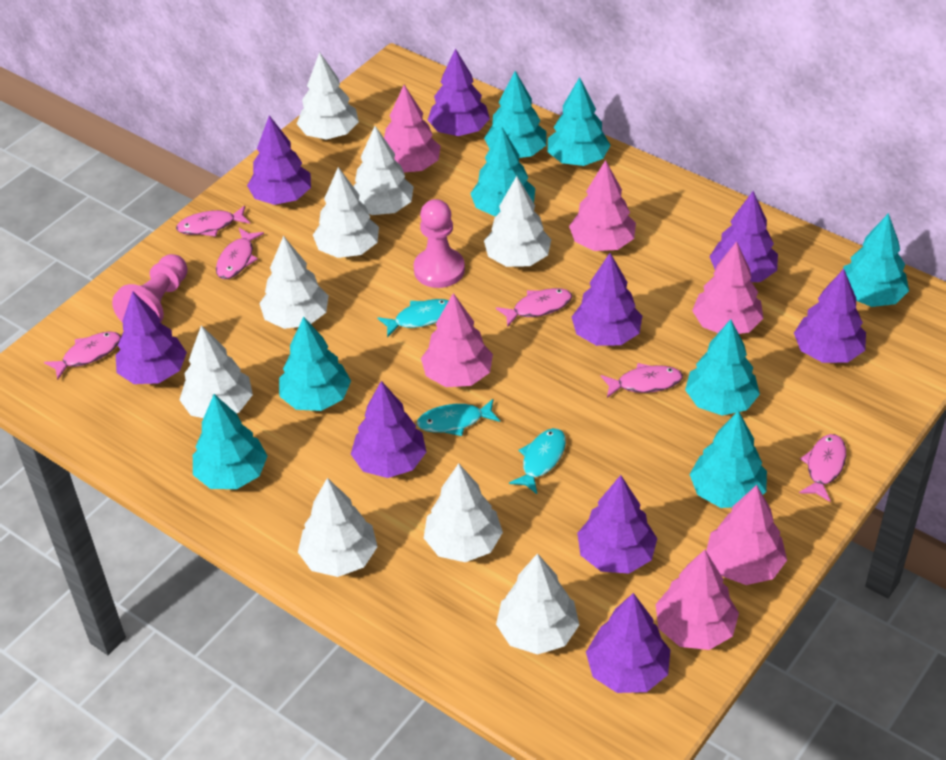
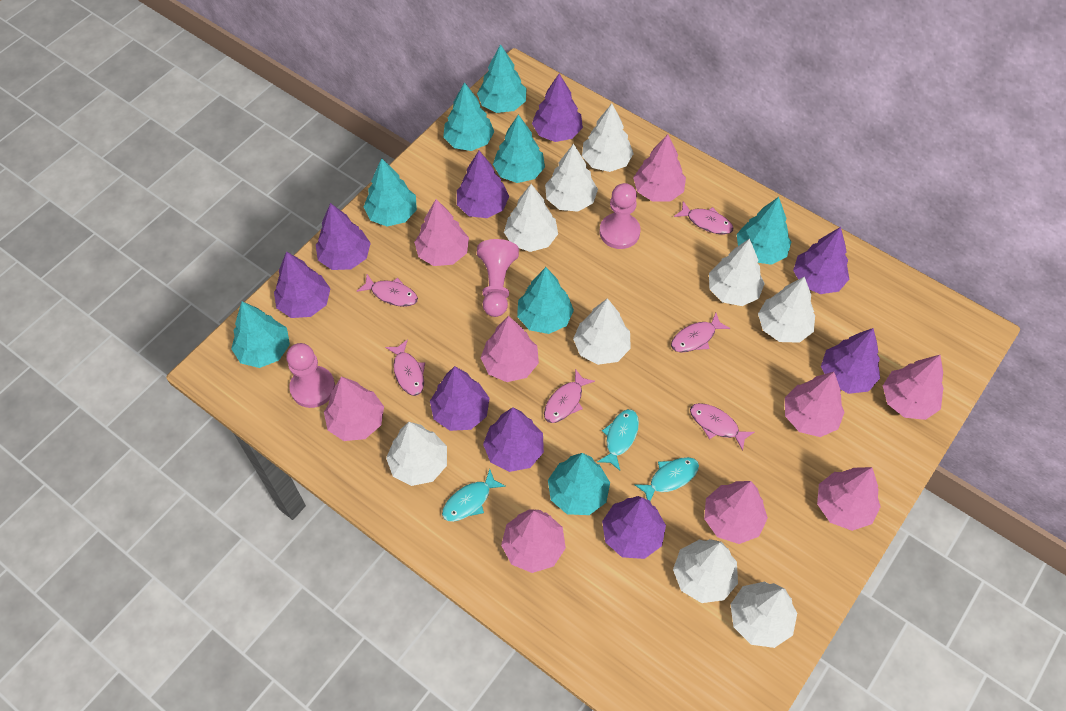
pink pawn: 2 -> 3
pink tree: 6 -> 9

